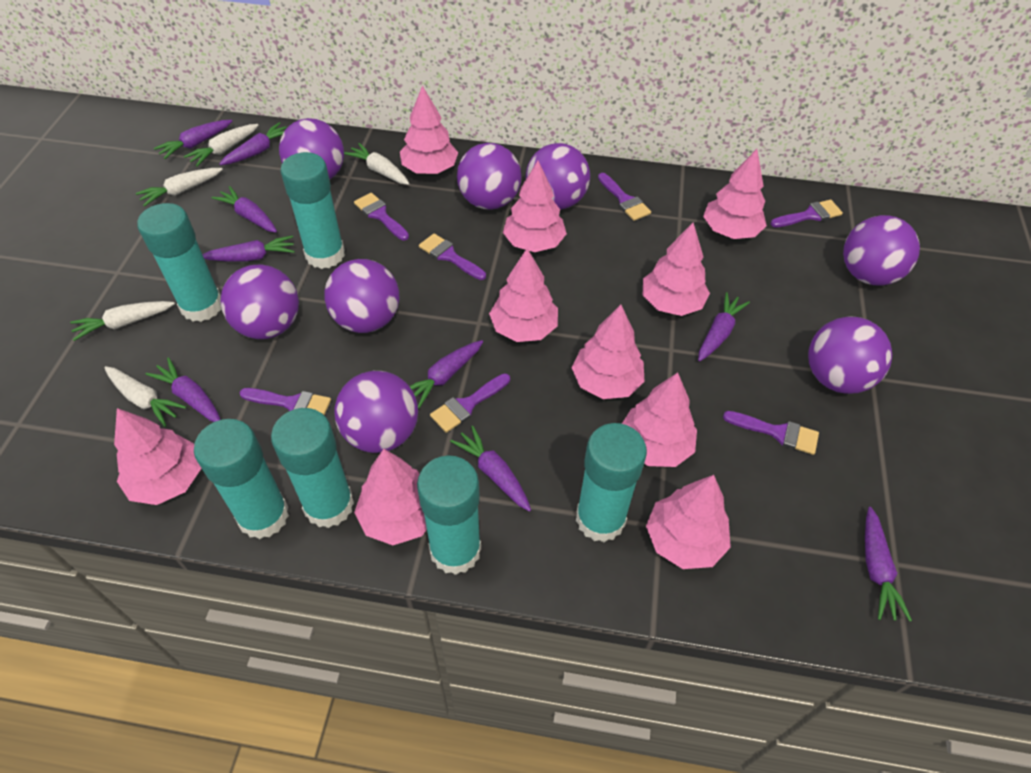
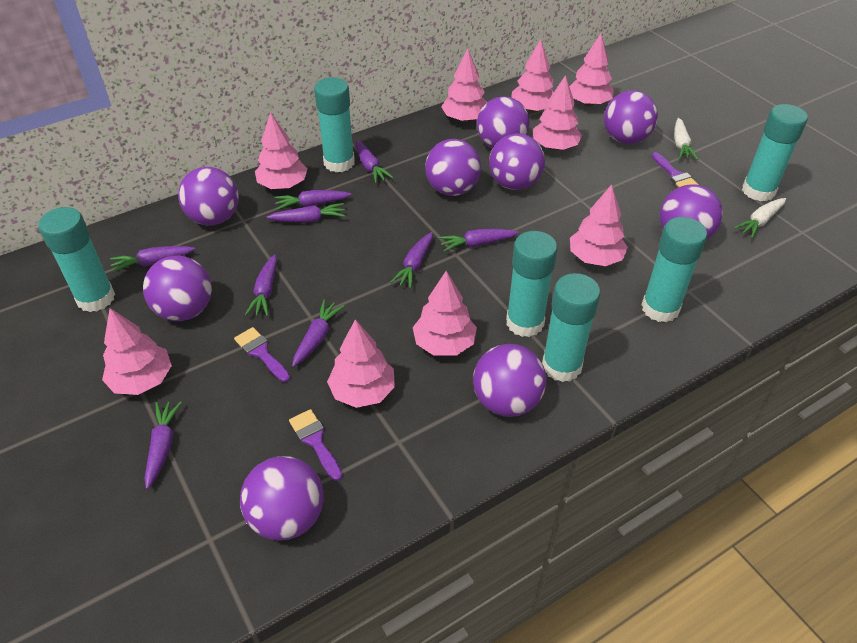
pink tree: 10 -> 9
purple ball: 8 -> 9
purple brush: 7 -> 3
white carrot: 5 -> 2

